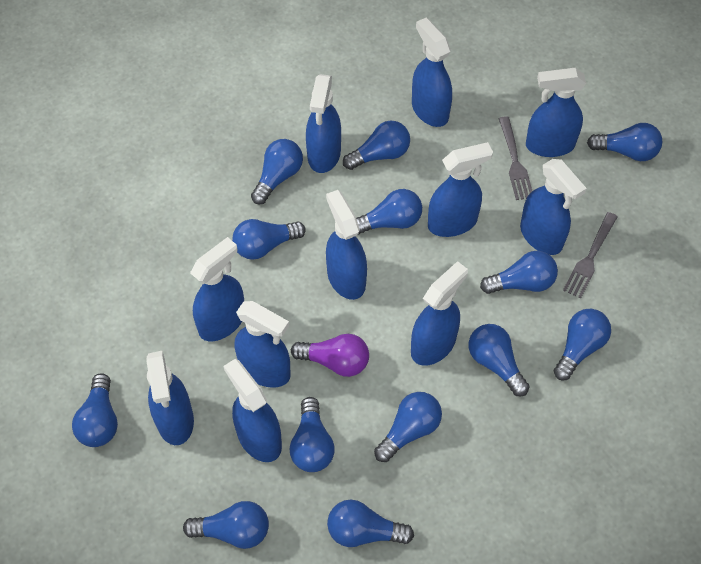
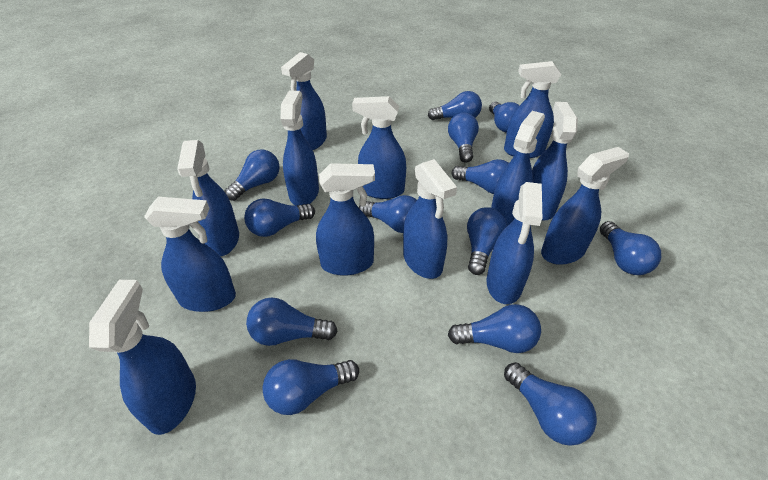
blue spray bottle: 11 -> 13
grey fork: 2 -> 0
purple light bulb: 1 -> 0

